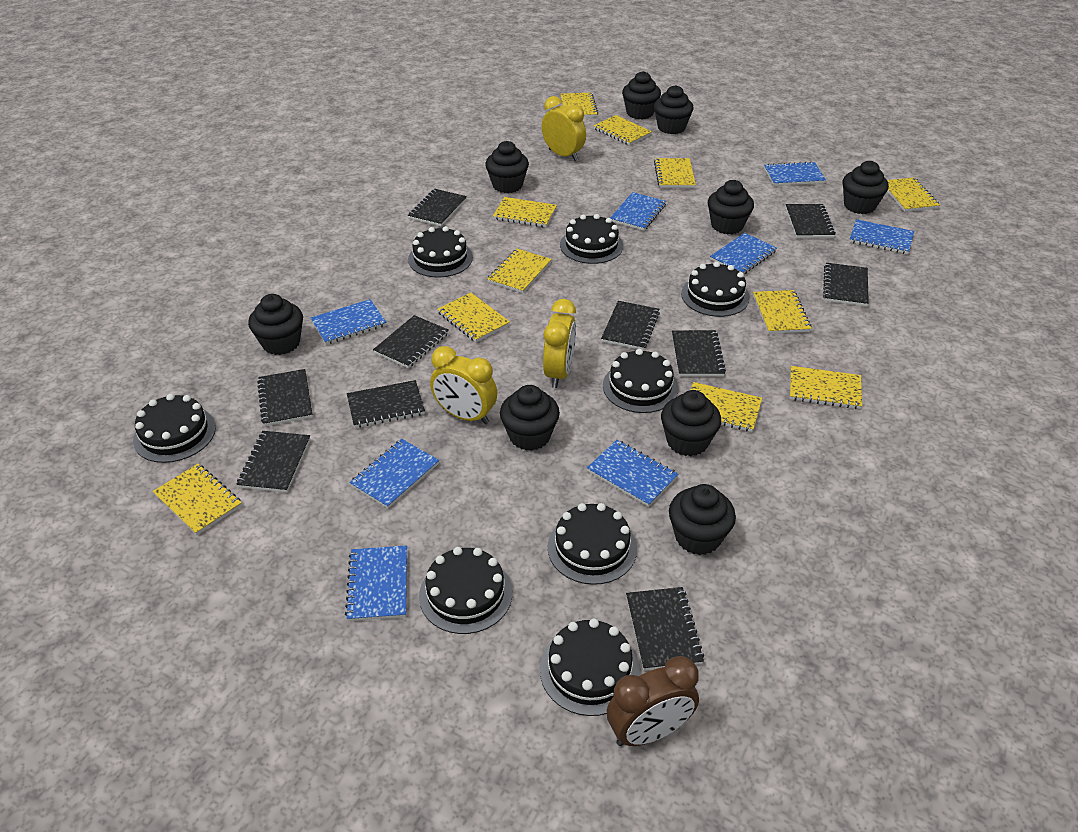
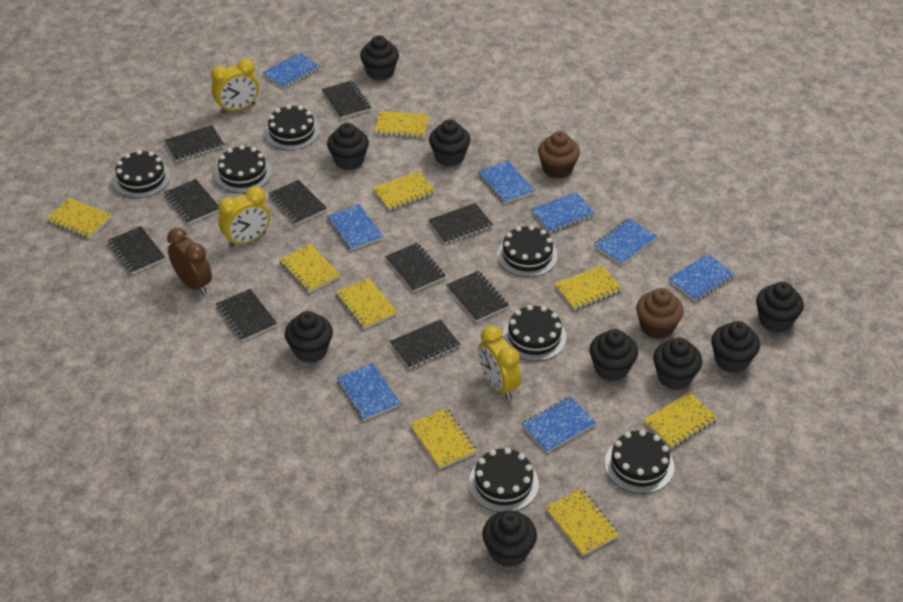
black cake: 8 -> 7
brown cupcake: 0 -> 2
yellow notebook: 11 -> 9

